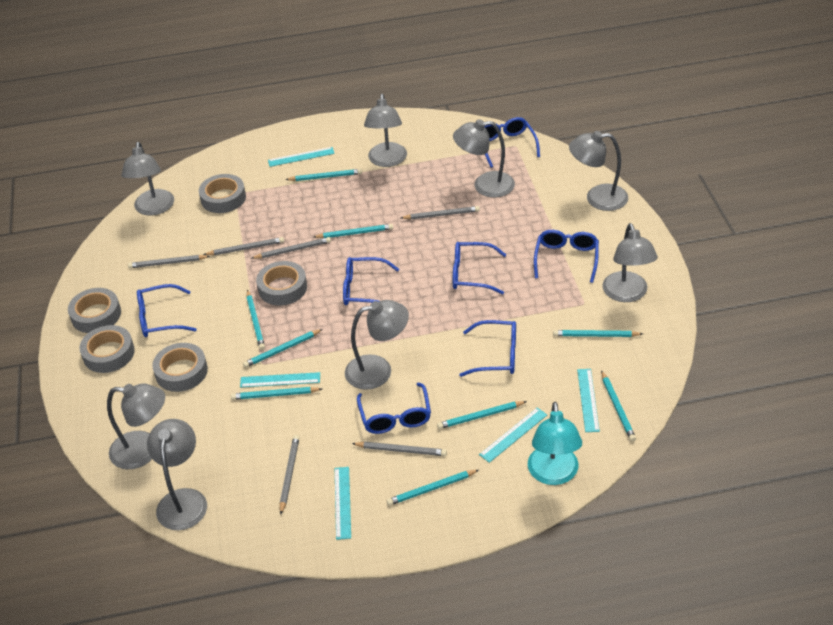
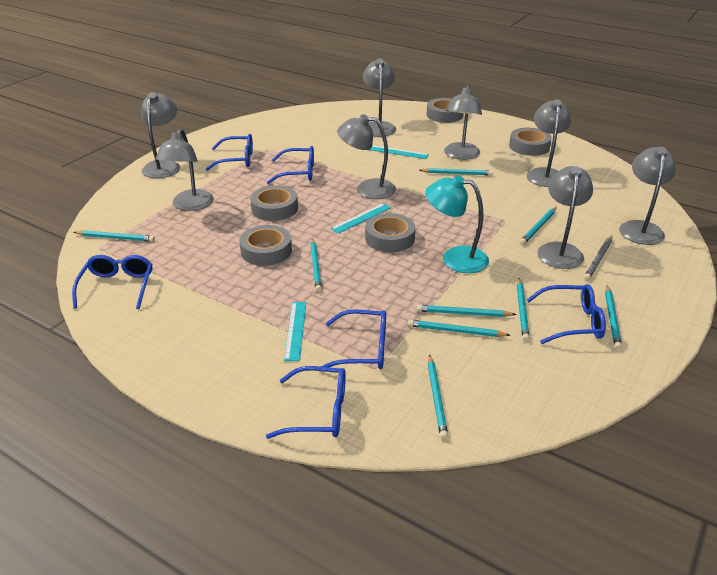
blue glasses: 7 -> 6
grey pencil: 6 -> 1
turquoise ruler: 5 -> 3

